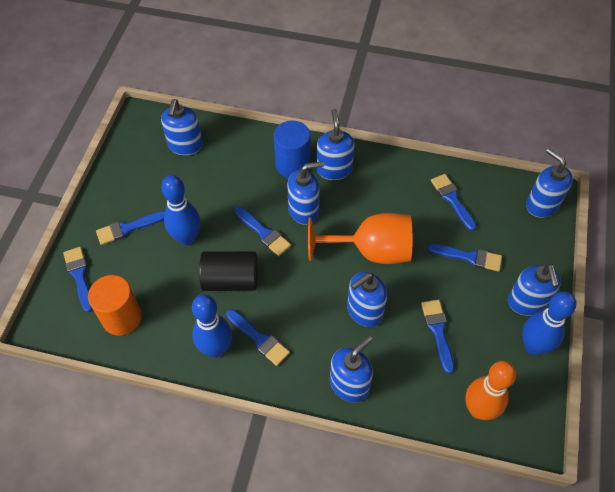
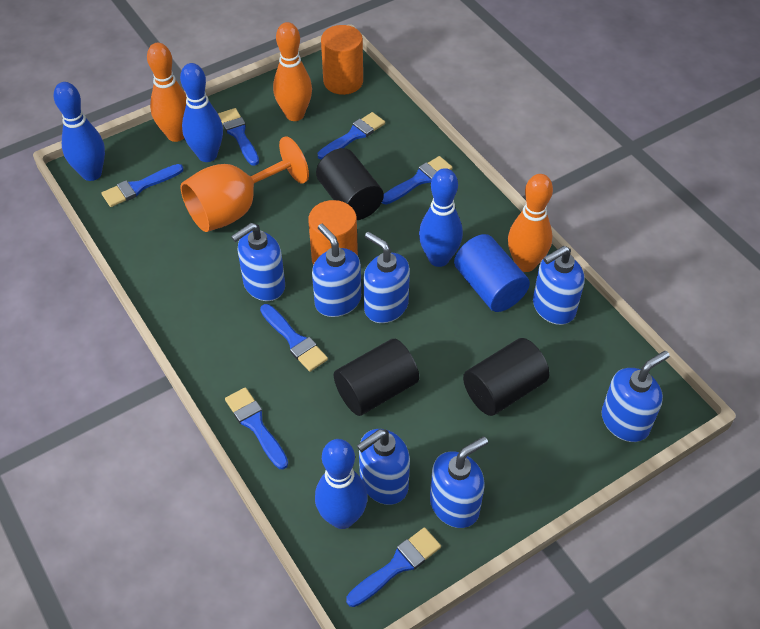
black cylinder: 1 -> 3
blue bowling pin: 3 -> 4
orange bowling pin: 1 -> 3
orange cylinder: 1 -> 2

